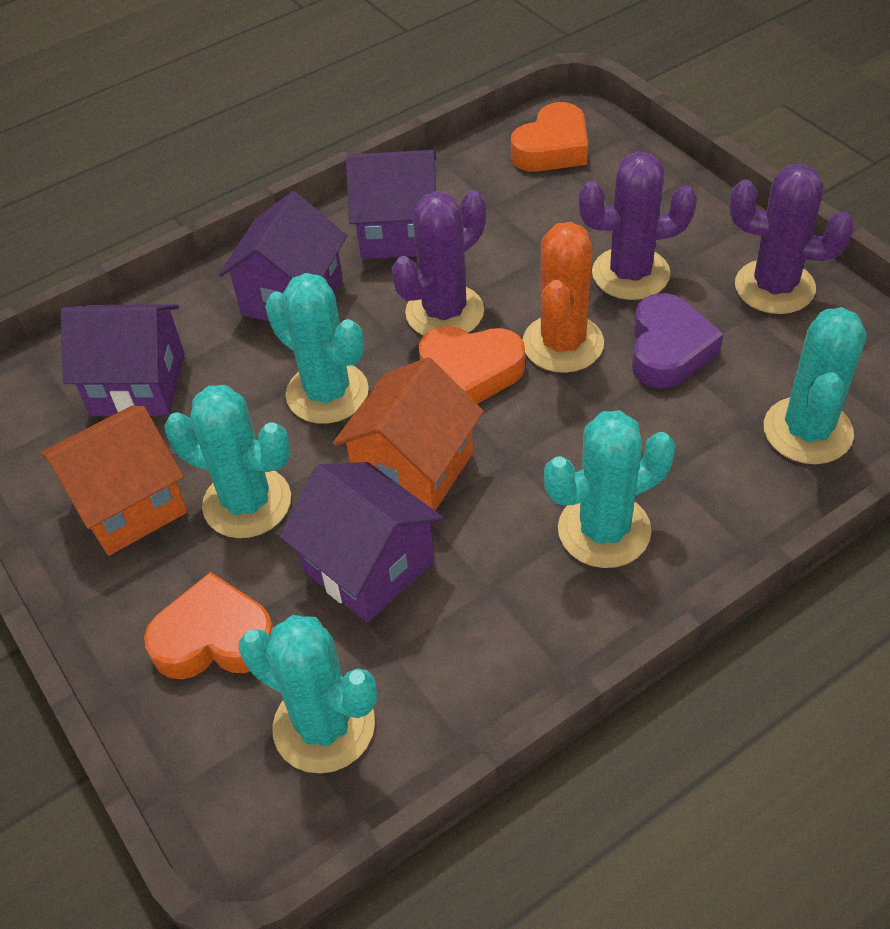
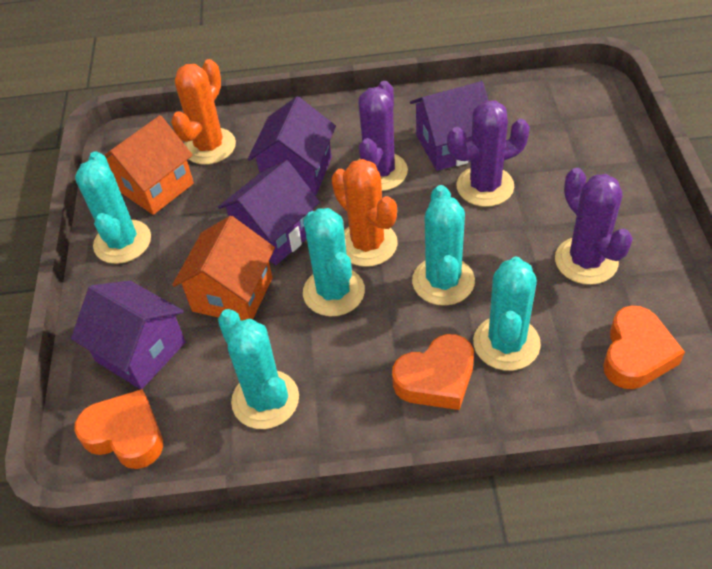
orange cactus: 1 -> 2
purple heart: 1 -> 0

